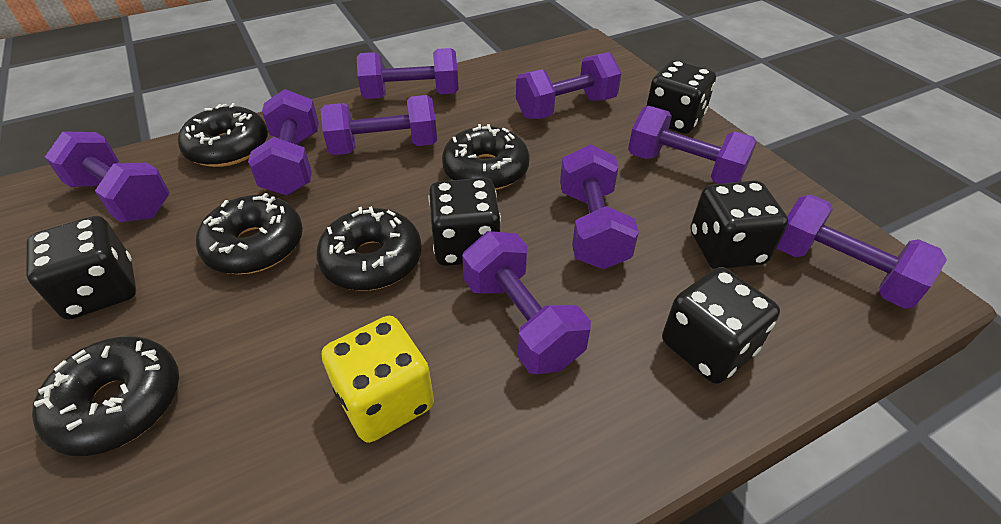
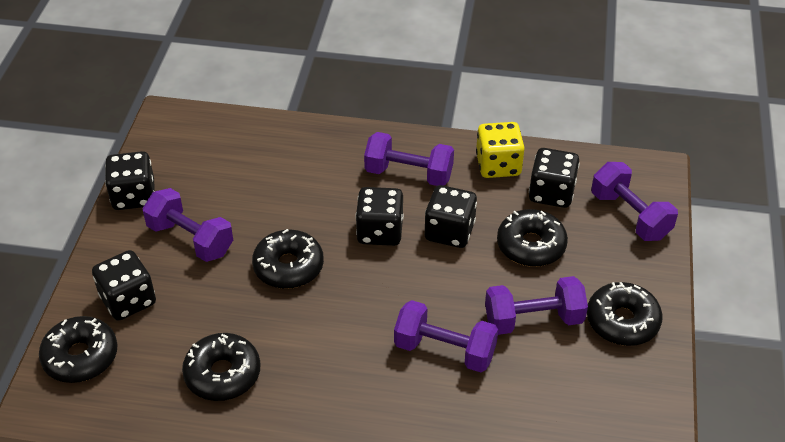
purple dumbbell: 9 -> 5

